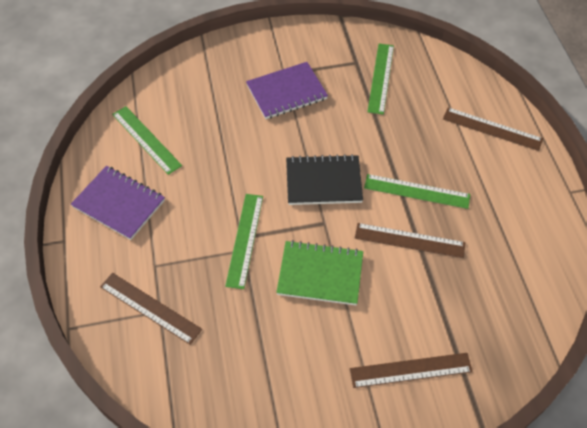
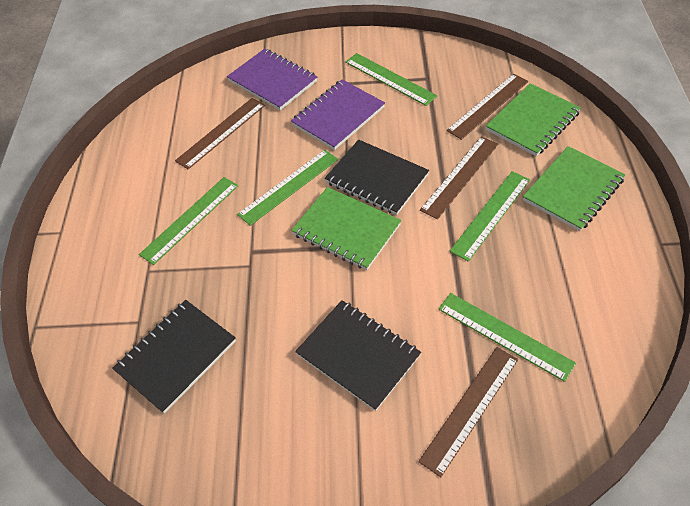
black notebook: 1 -> 3
green notebook: 1 -> 3
green ruler: 4 -> 5

